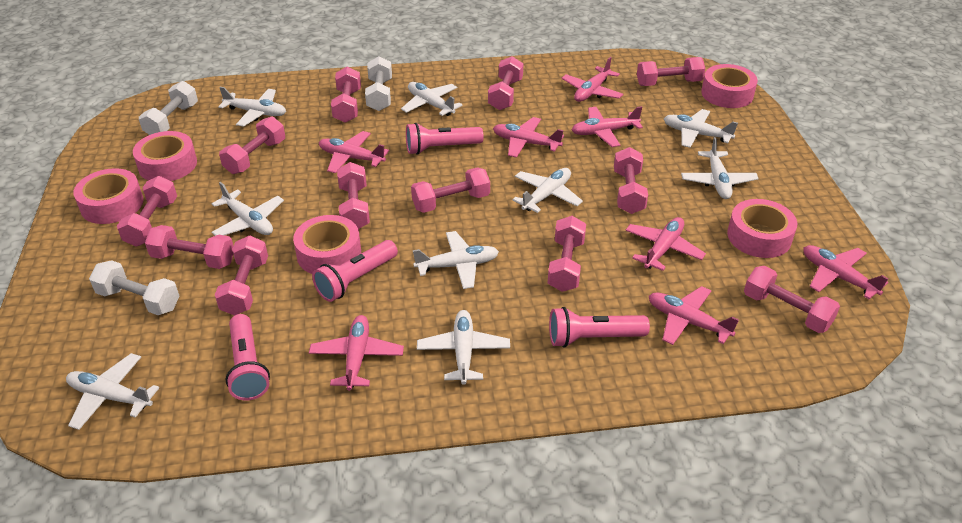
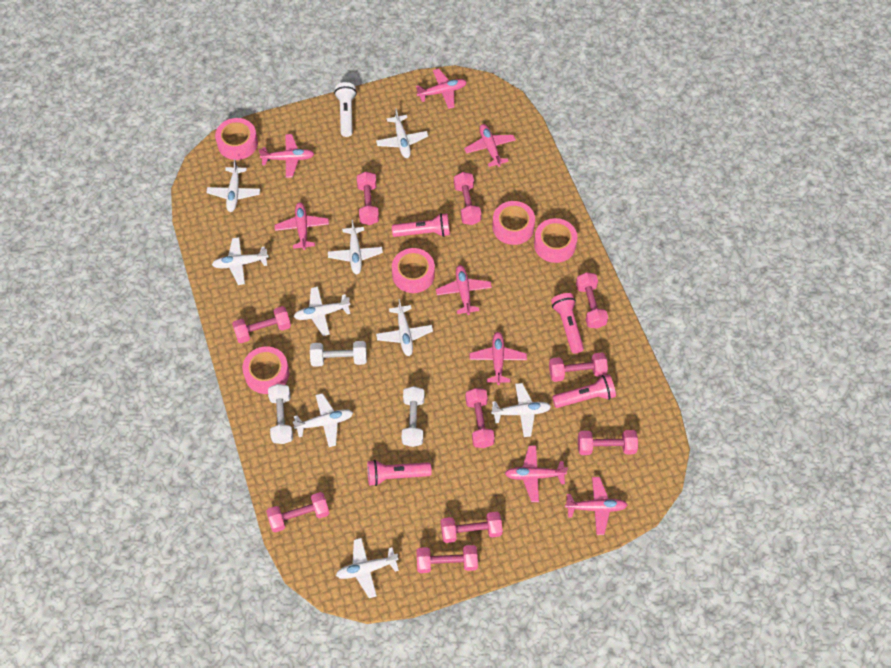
pink dumbbell: 12 -> 10
white flashlight: 0 -> 1

